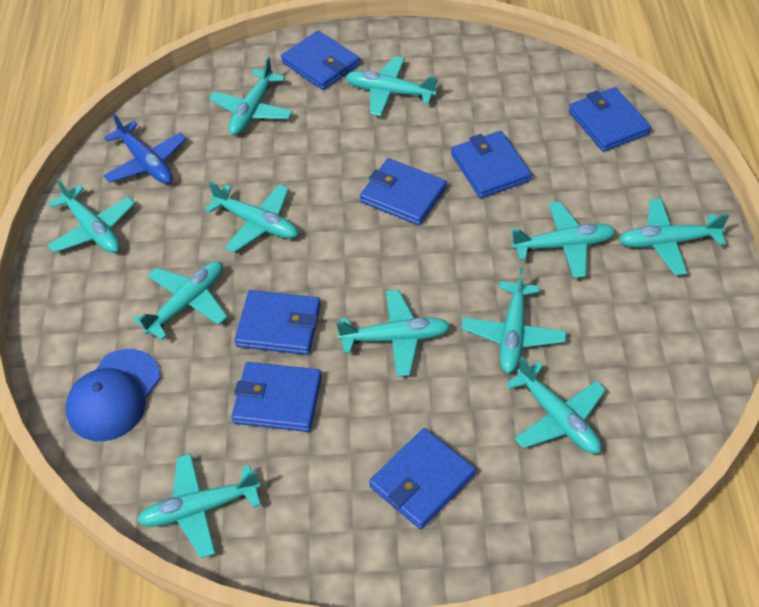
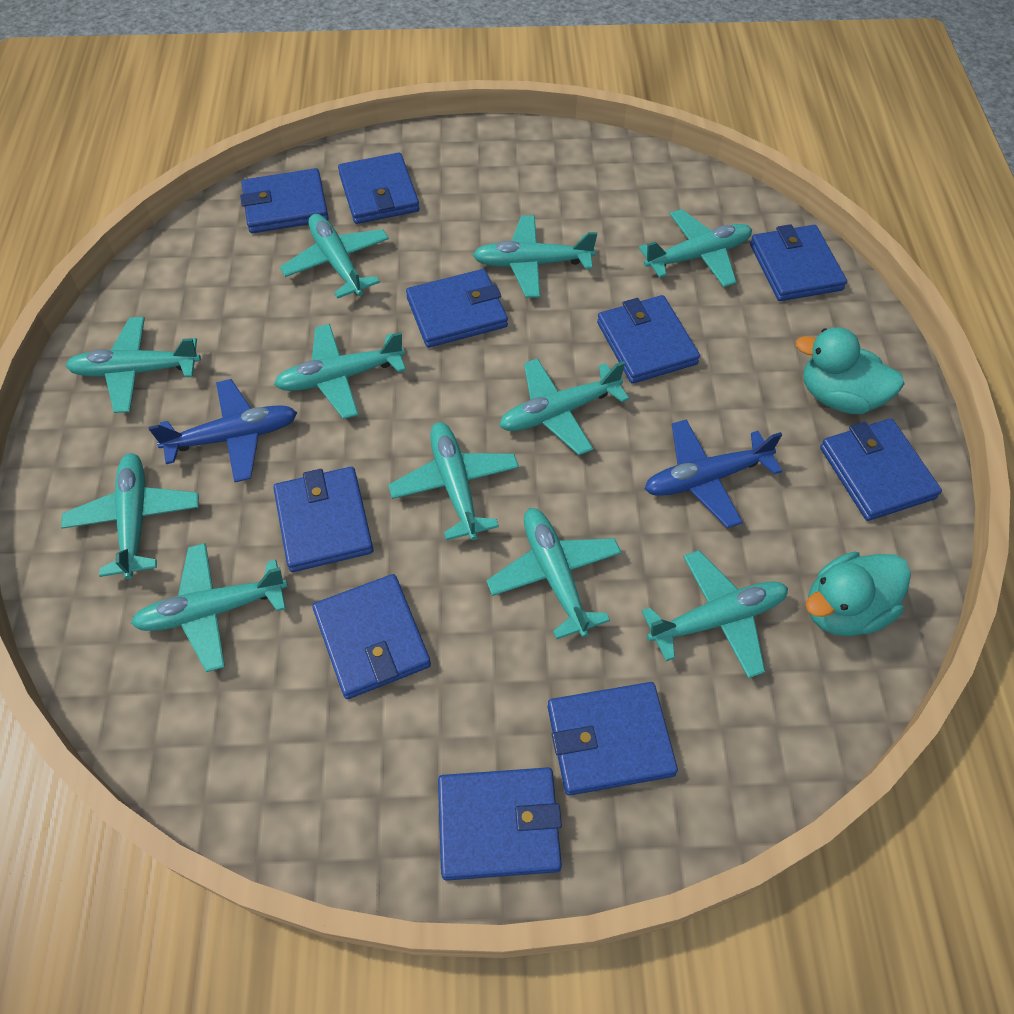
blue cap: 1 -> 0
blue plane: 1 -> 2
blue wallet: 7 -> 10
turquoise duck: 0 -> 2

